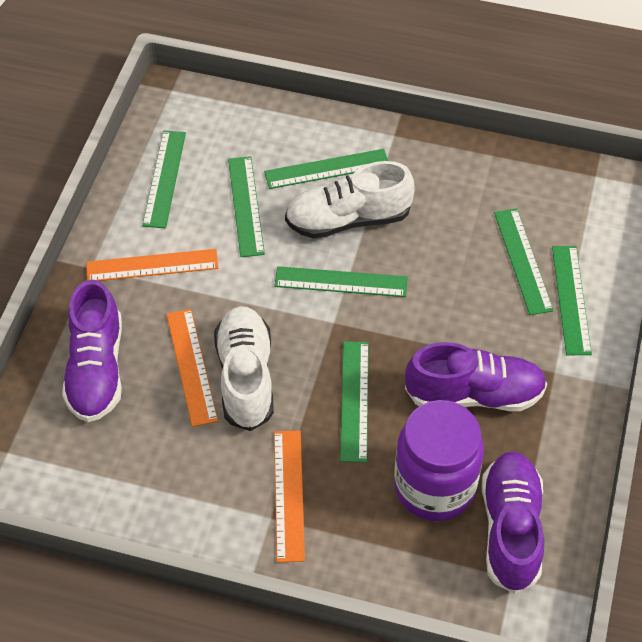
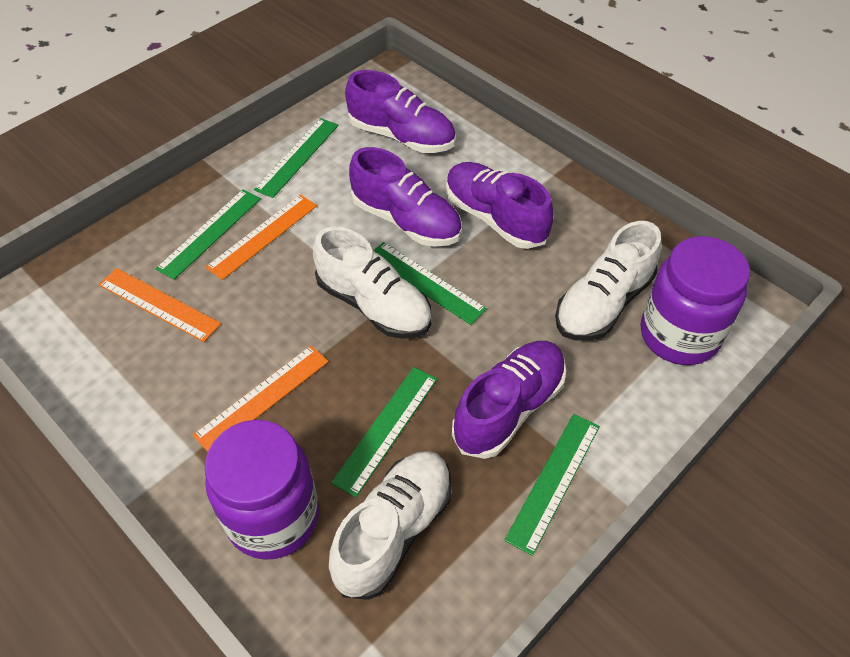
green ruler: 7 -> 5
purple jar: 1 -> 2
purple shoe: 3 -> 4
white shoe: 2 -> 3

